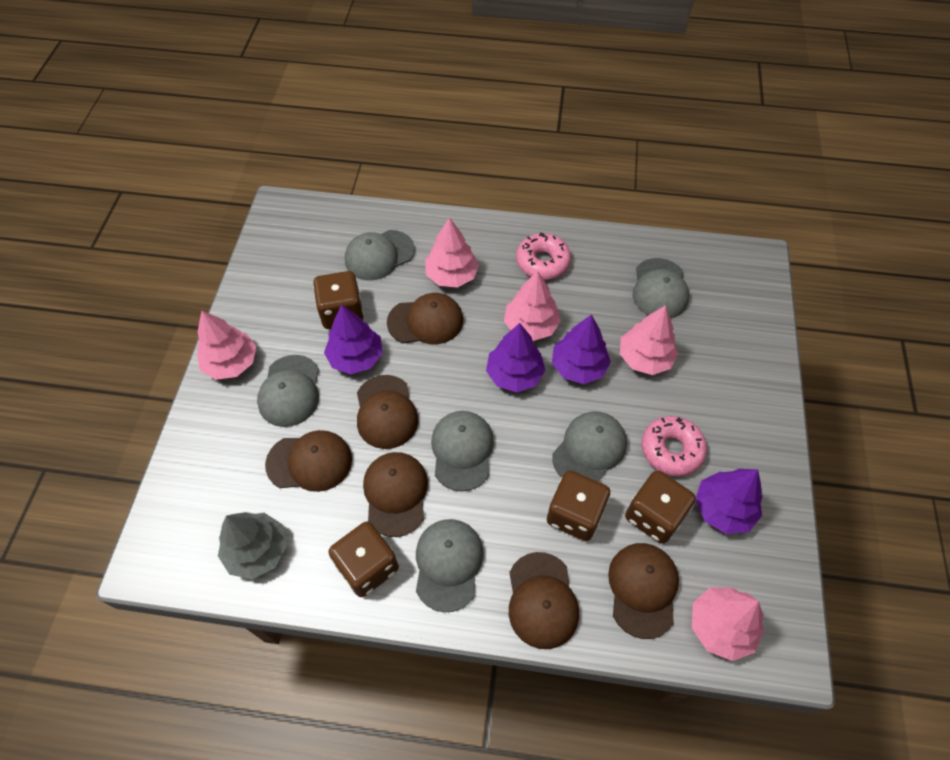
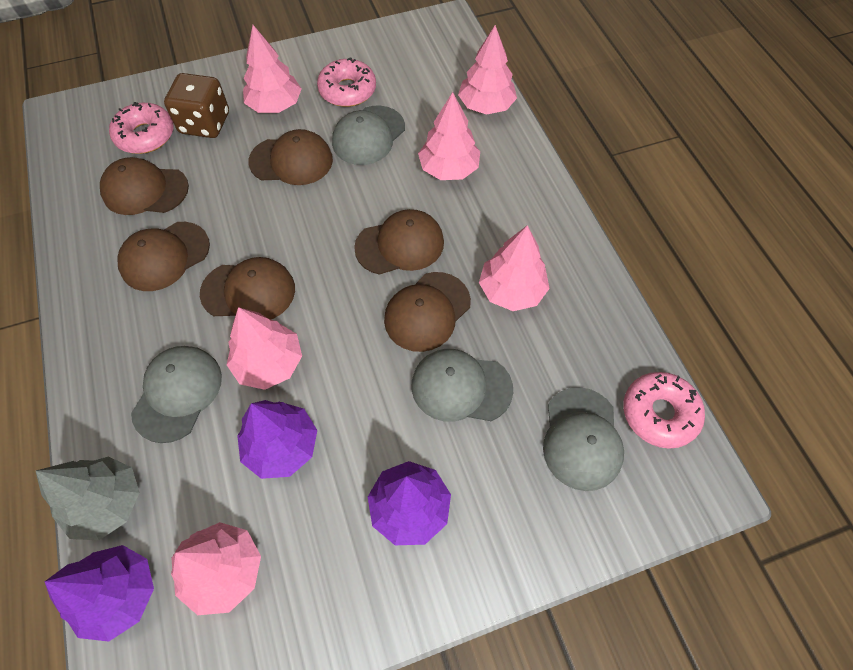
brown dice: 4 -> 1
grey cap: 6 -> 4
pink donut: 2 -> 3
pink tree: 5 -> 6
purple tree: 4 -> 3

